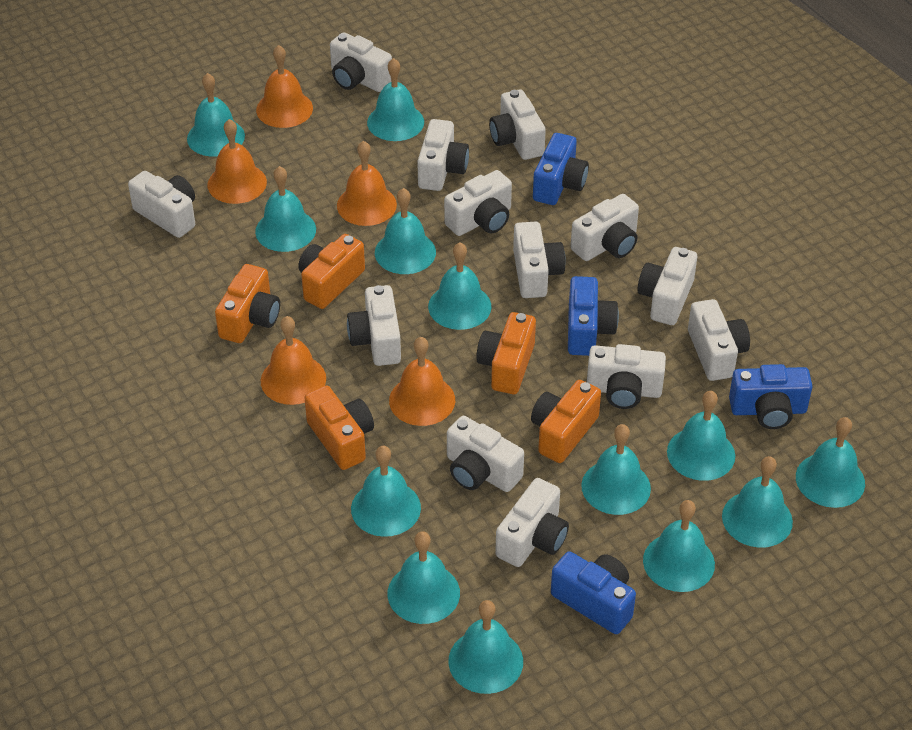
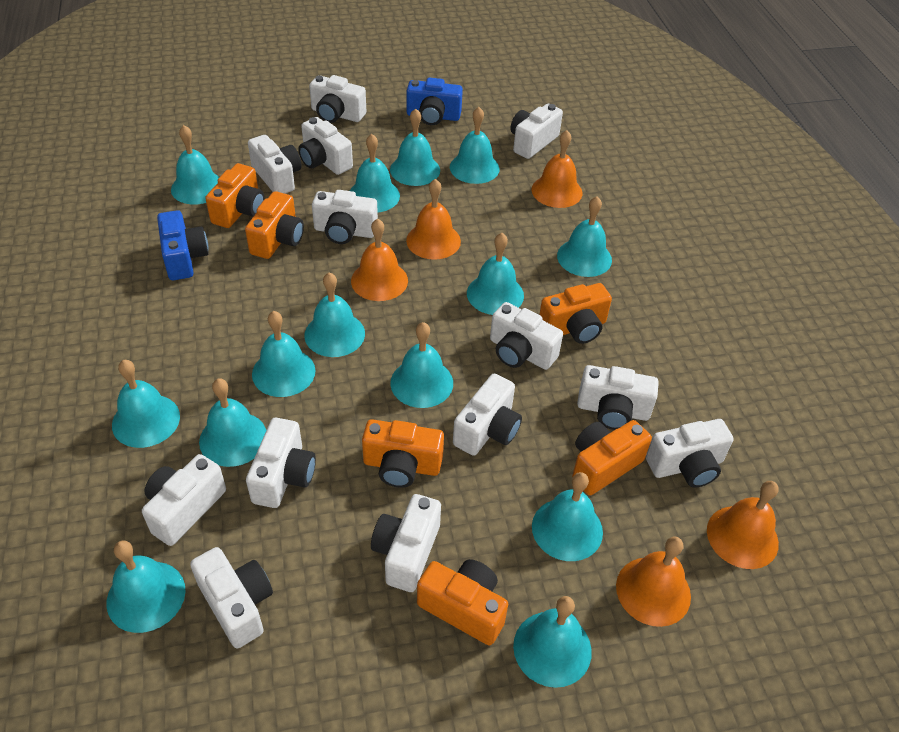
blue camera: 4 -> 2
orange camera: 5 -> 6
turquoise bell: 13 -> 14

